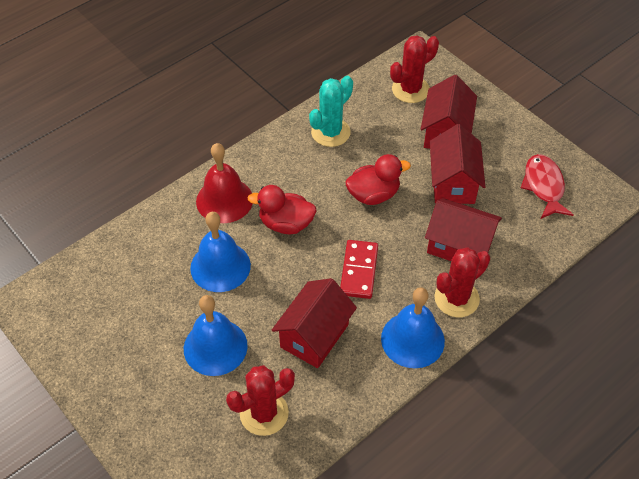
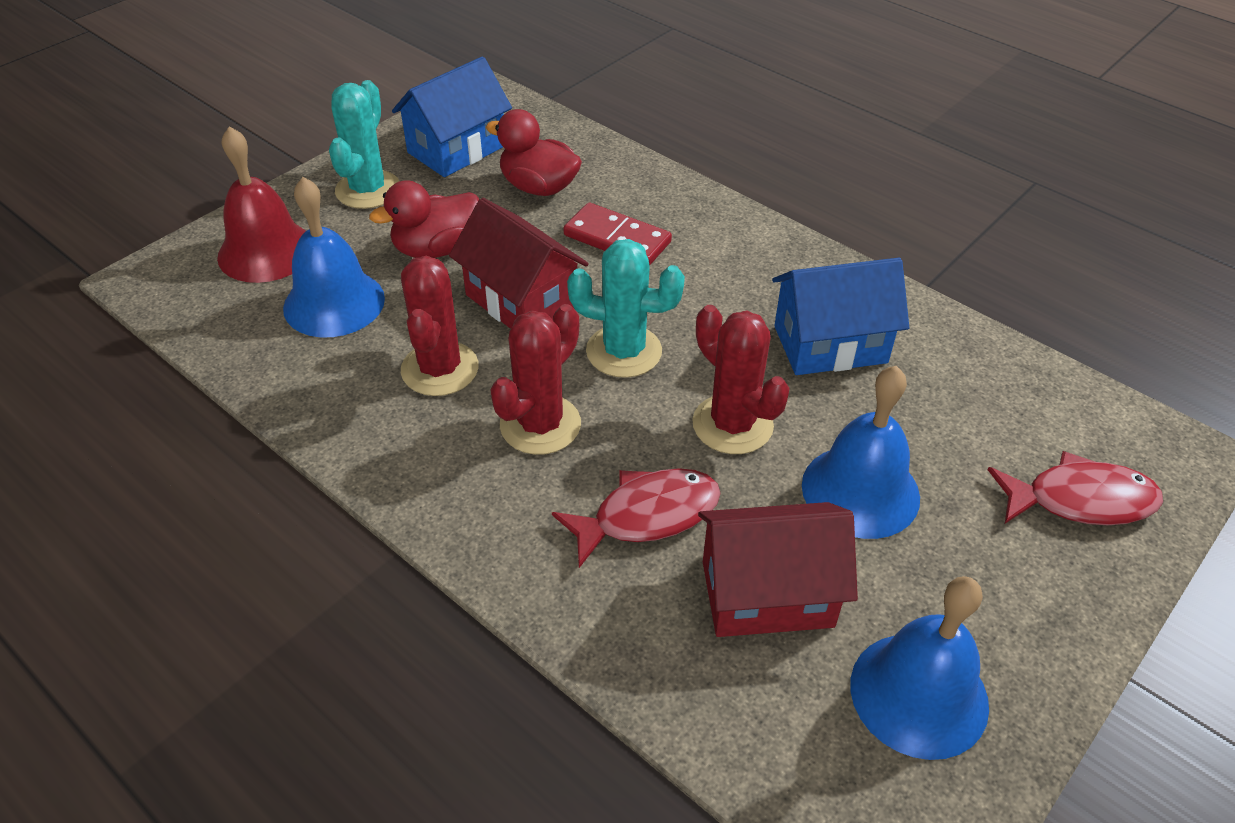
blue house: 0 -> 2
red fish: 1 -> 2
red house: 4 -> 2
turquoise cactus: 1 -> 2

